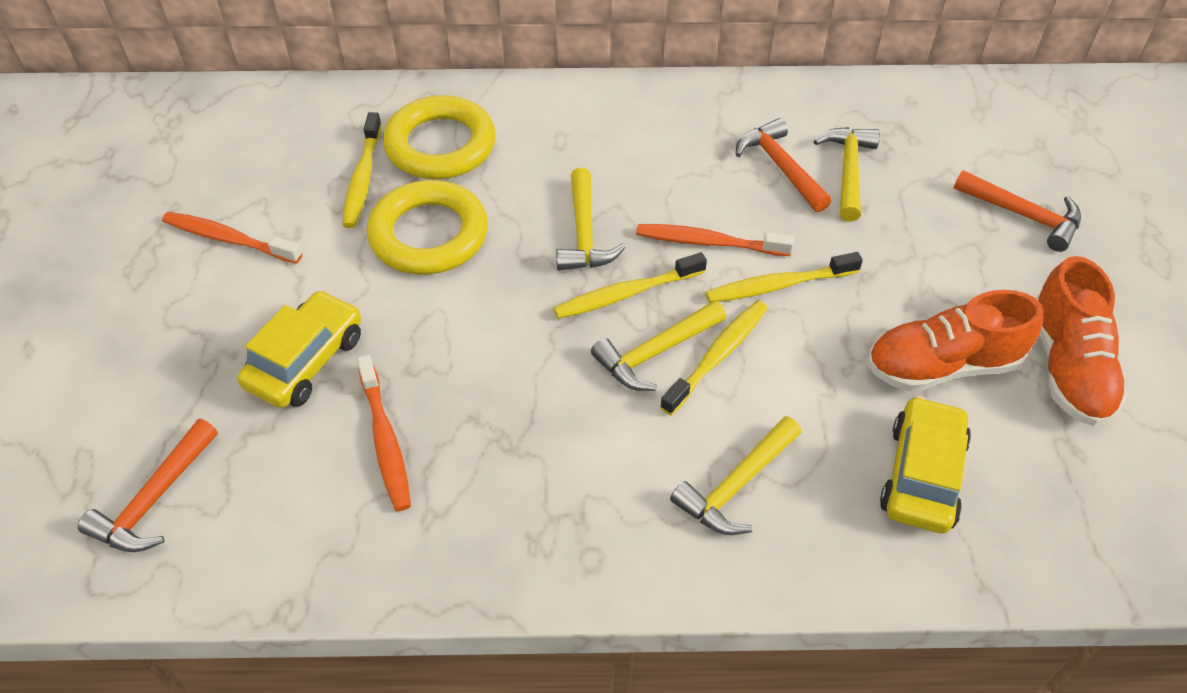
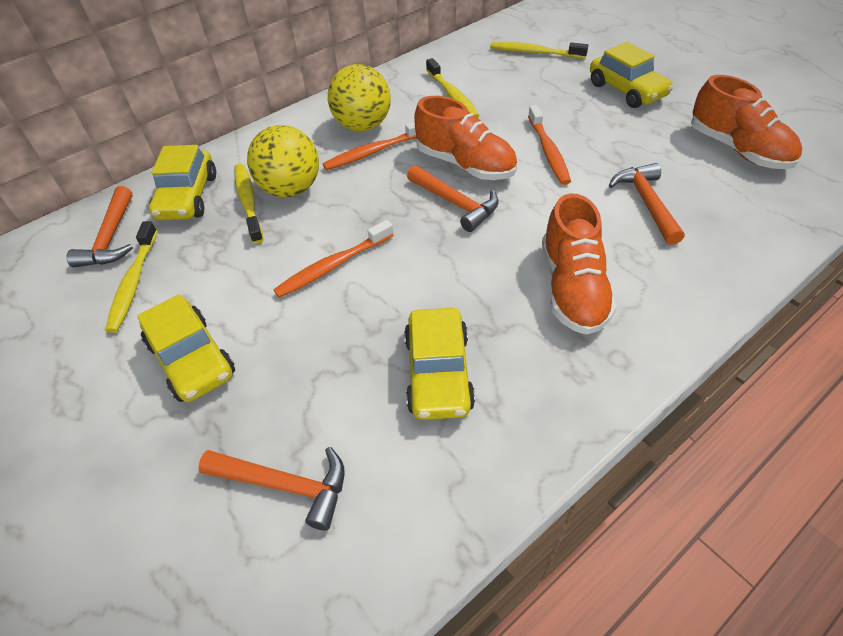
orange hammer: 3 -> 4
orange shoe: 2 -> 3
yellow ball: 0 -> 2
yellow car: 2 -> 4
yellow hammer: 4 -> 0
yellow ring: 2 -> 0

